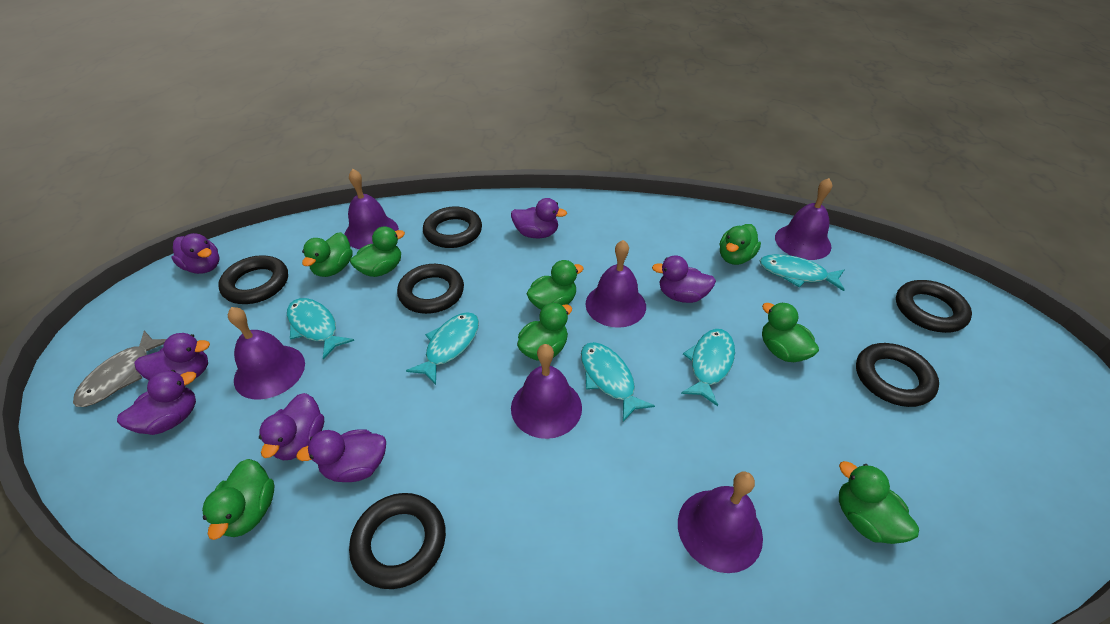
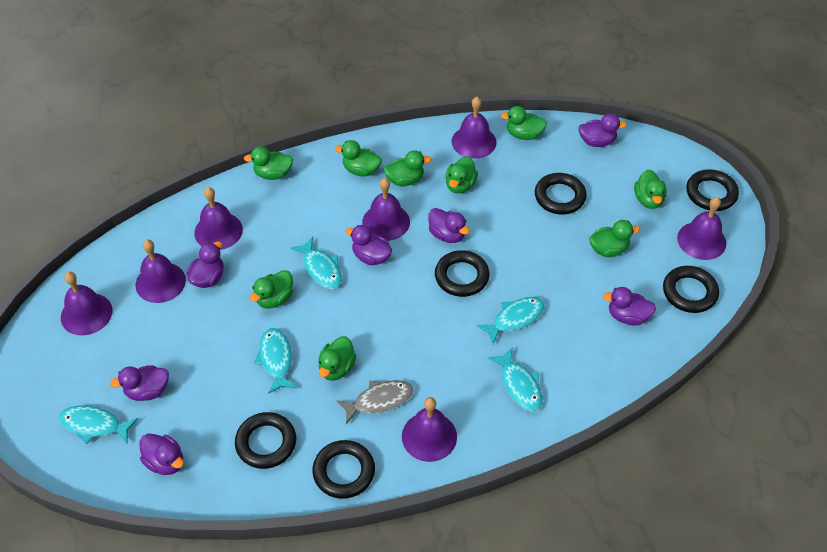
green duck: 8 -> 9
purple bell: 6 -> 7

